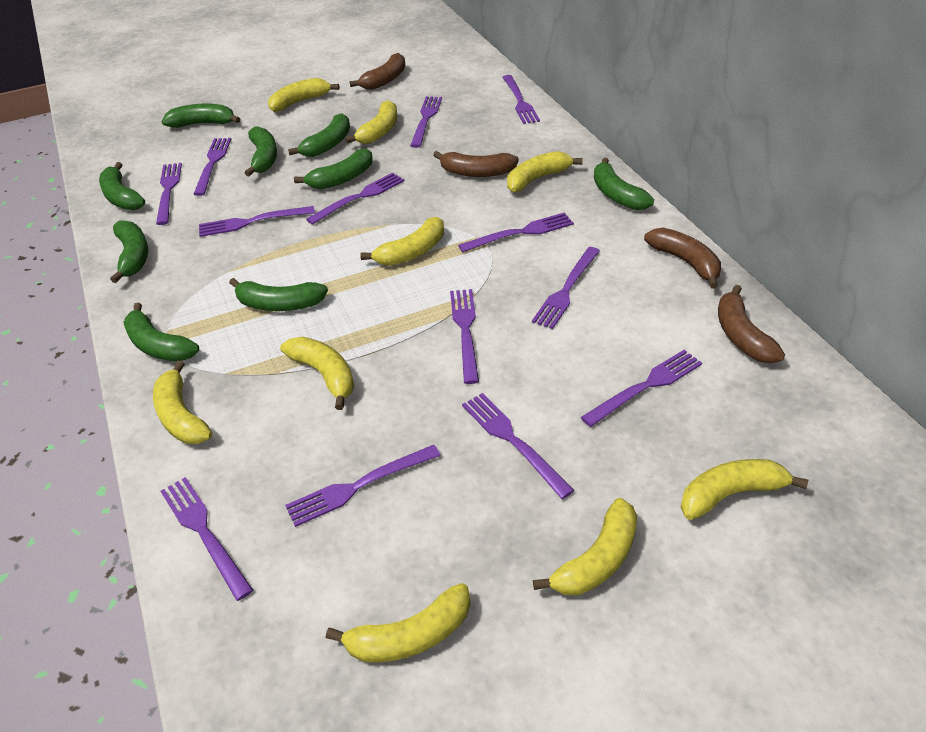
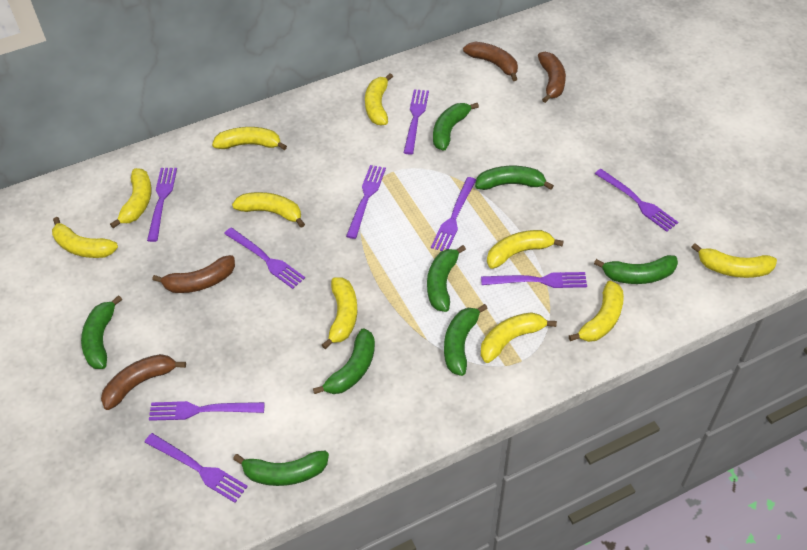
green banana: 9 -> 8
purple fork: 13 -> 9
yellow banana: 9 -> 10

